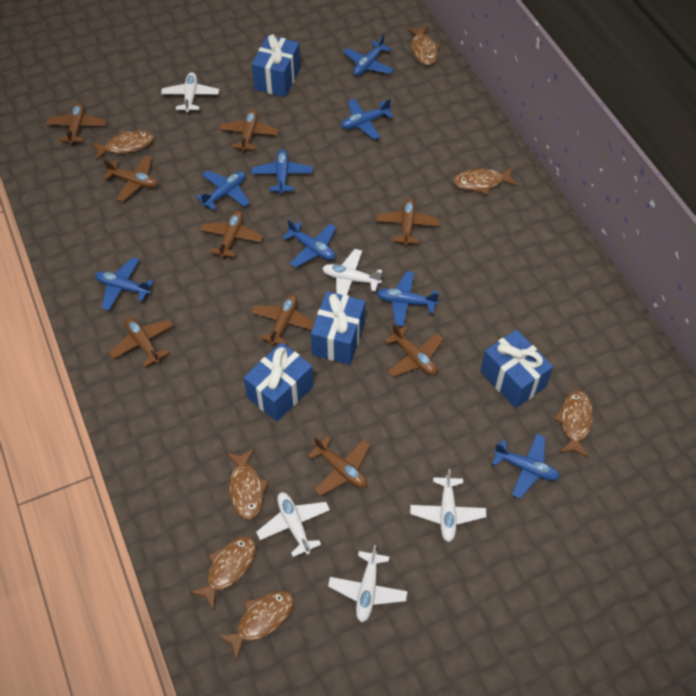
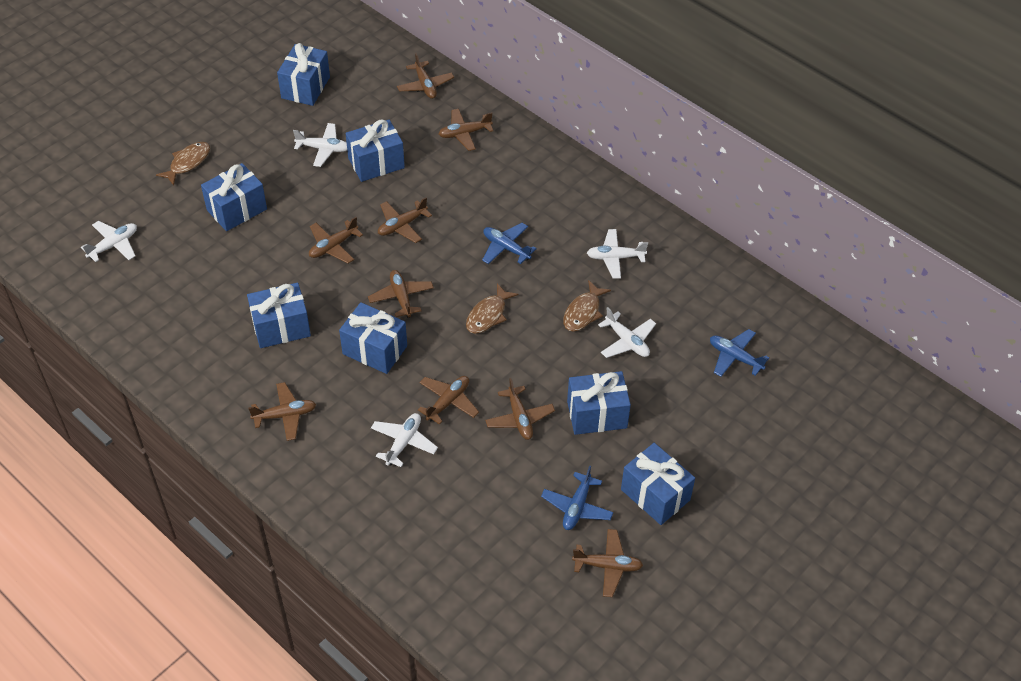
blue gift: 4 -> 7
blue plane: 8 -> 3
brown fish: 7 -> 3

